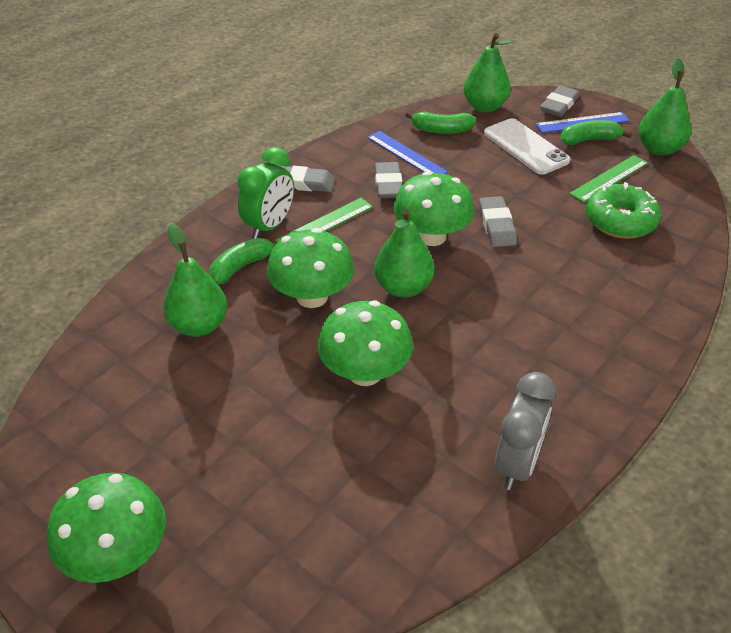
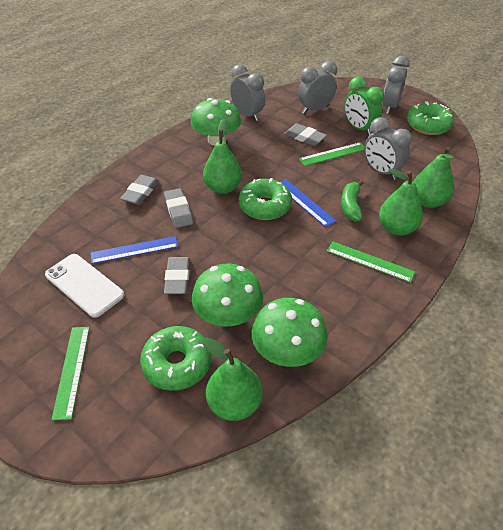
green banana: 3 -> 1
green donut: 1 -> 3
green mushroom: 4 -> 3
green ruler: 2 -> 3
grey clock: 1 -> 4

